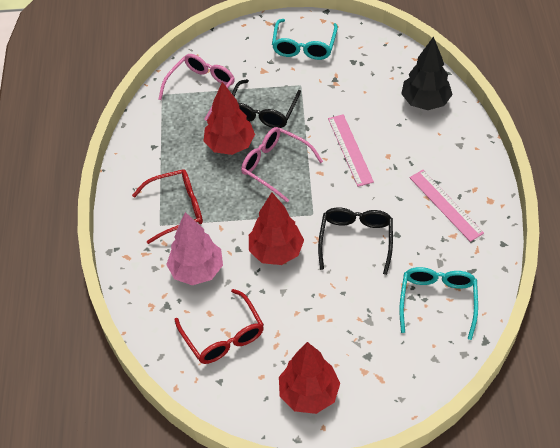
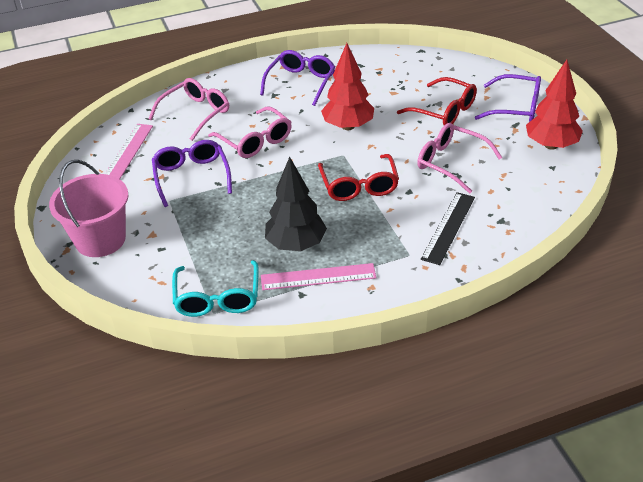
black glasses: 2 -> 0
black ruler: 0 -> 1
pink bucket: 0 -> 1
pink glasses: 2 -> 3
pink tree: 1 -> 0
purple glasses: 0 -> 3
red tree: 3 -> 2
turquoise glasses: 2 -> 1

